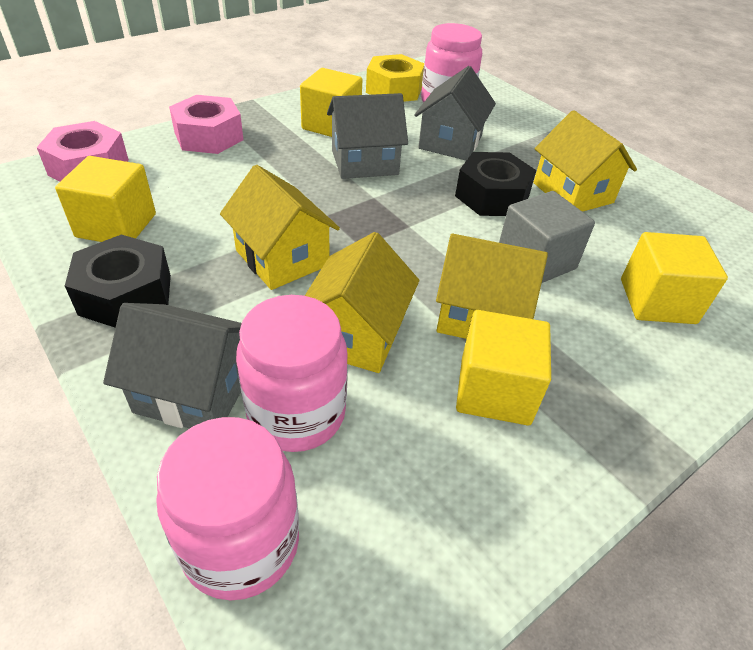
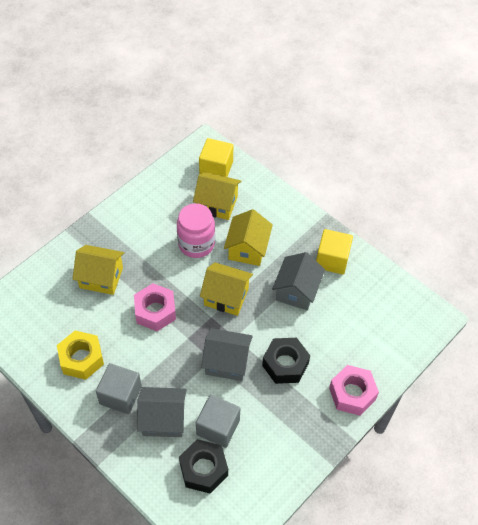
grey cube: 1 -> 2
pink jar: 3 -> 1
yellow cube: 4 -> 2

